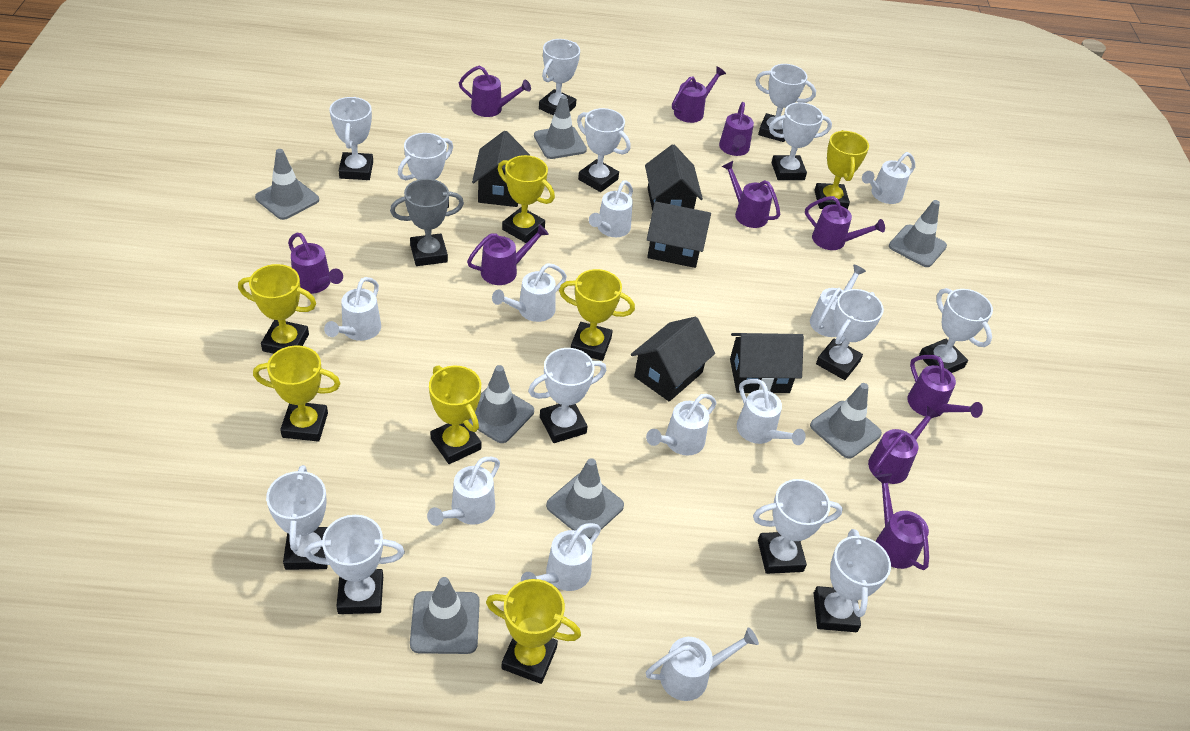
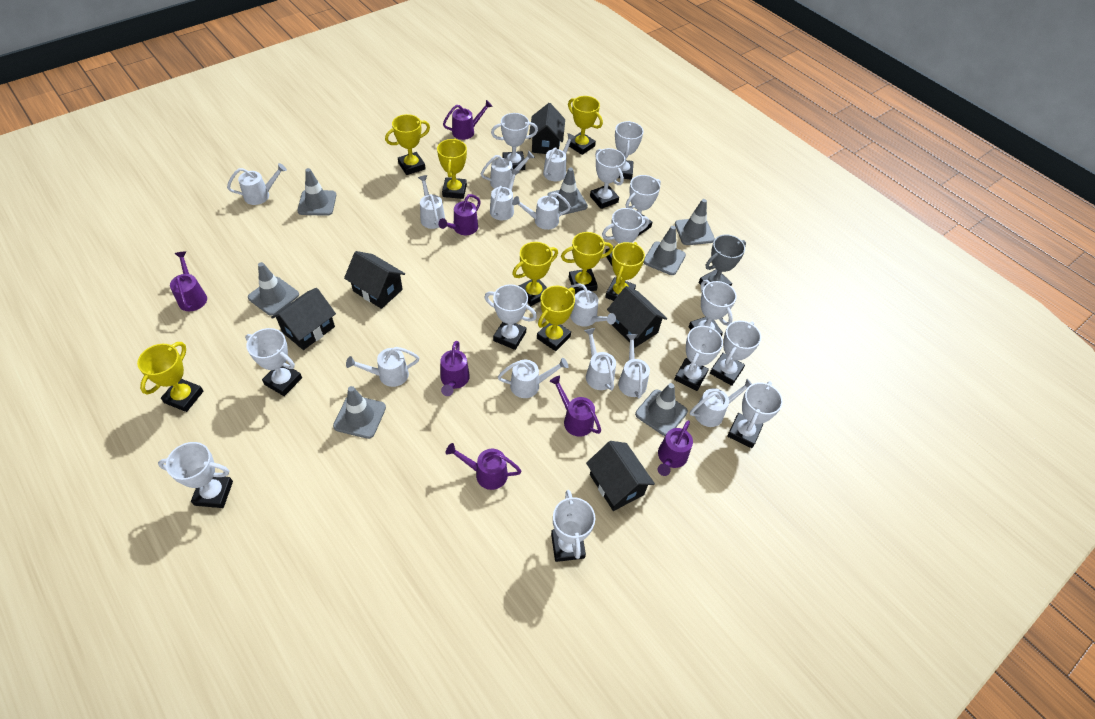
purple watering can: 10 -> 7
white watering can: 10 -> 12
yellow trophy: 7 -> 8

